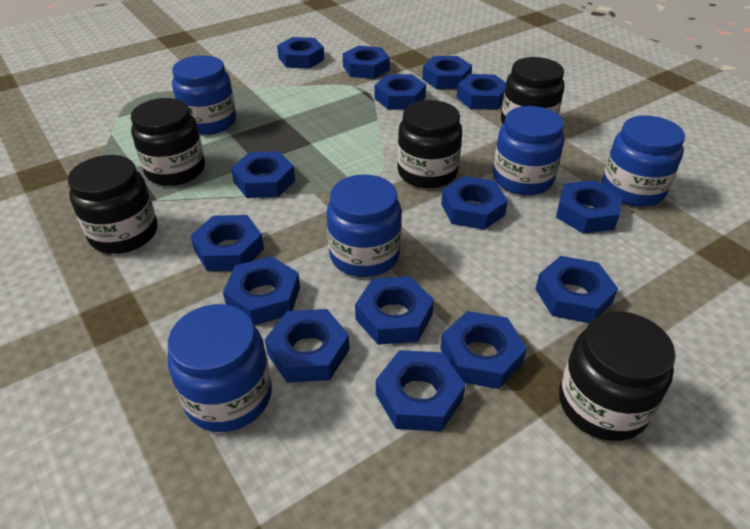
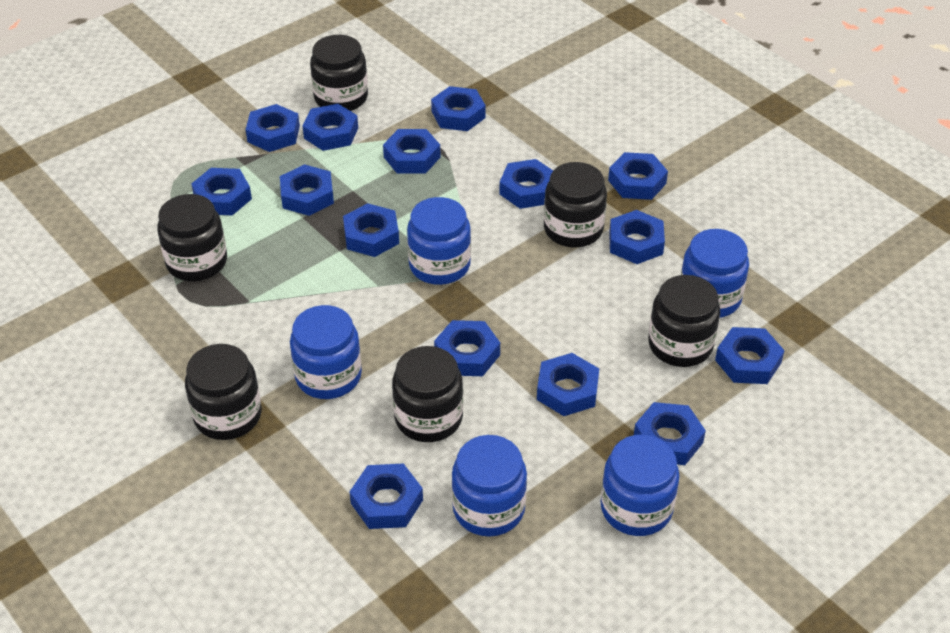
black jar: 5 -> 6

